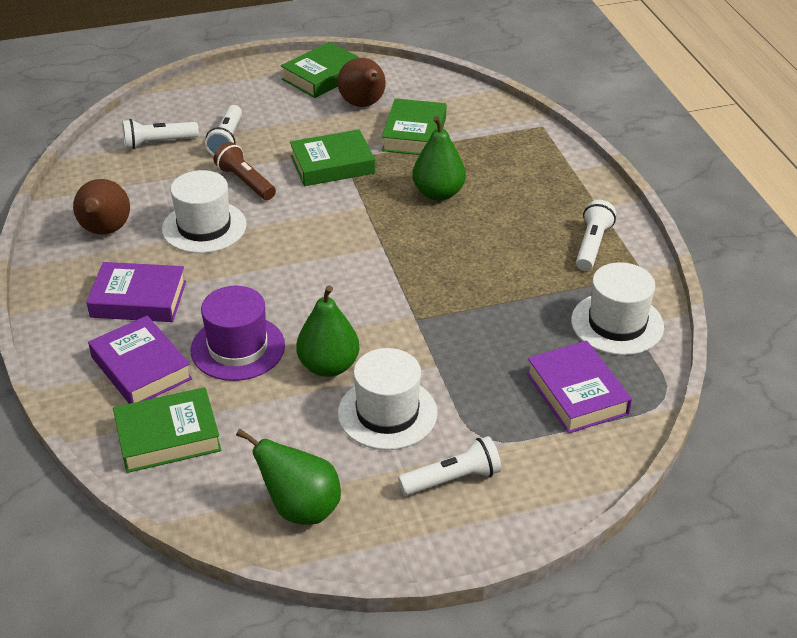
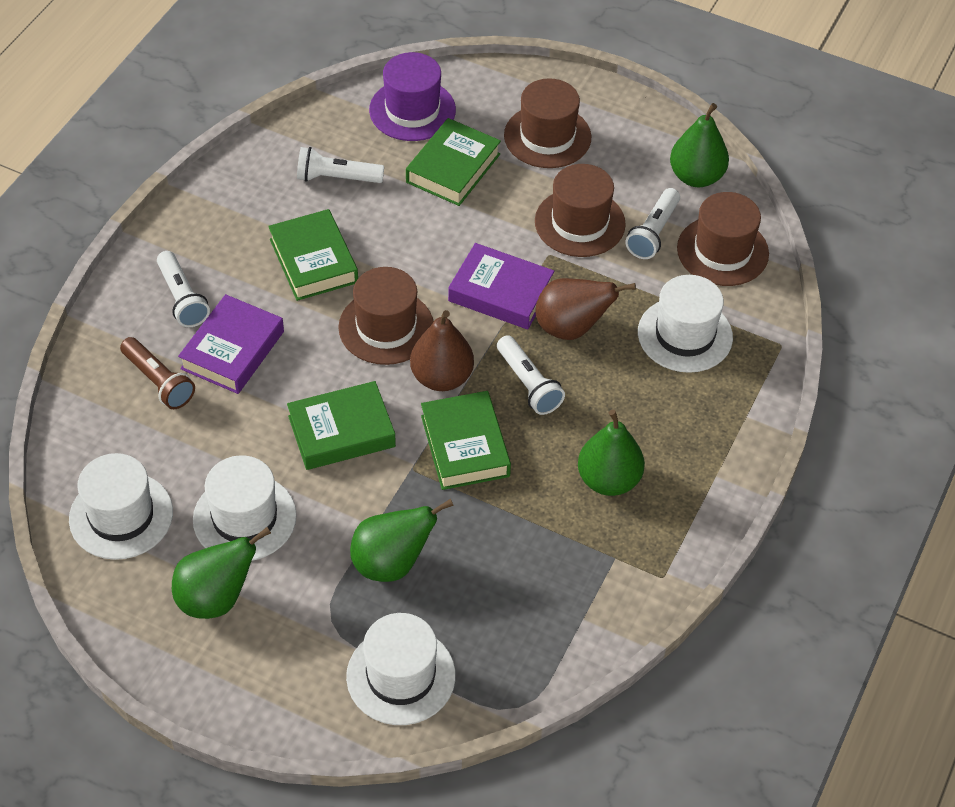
brown hat: 0 -> 4
green pear: 3 -> 4
purple book: 3 -> 2
white hat: 3 -> 4

